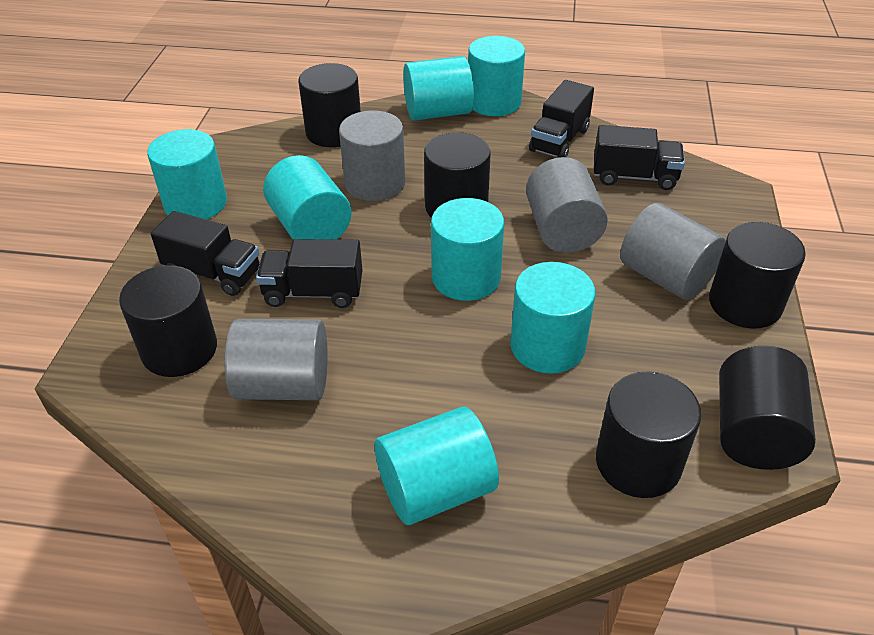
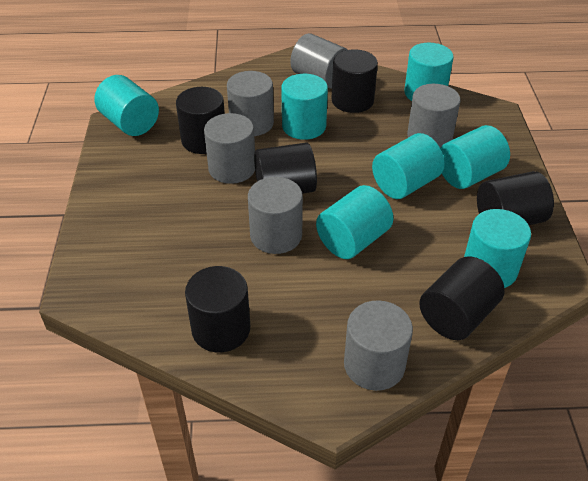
black truck: 4 -> 0
grey cylinder: 4 -> 6

